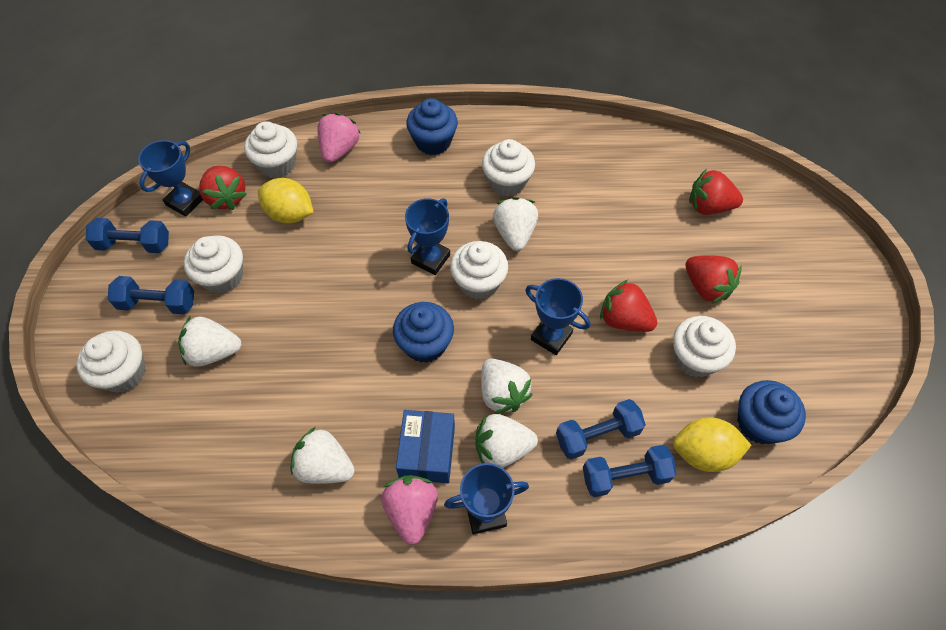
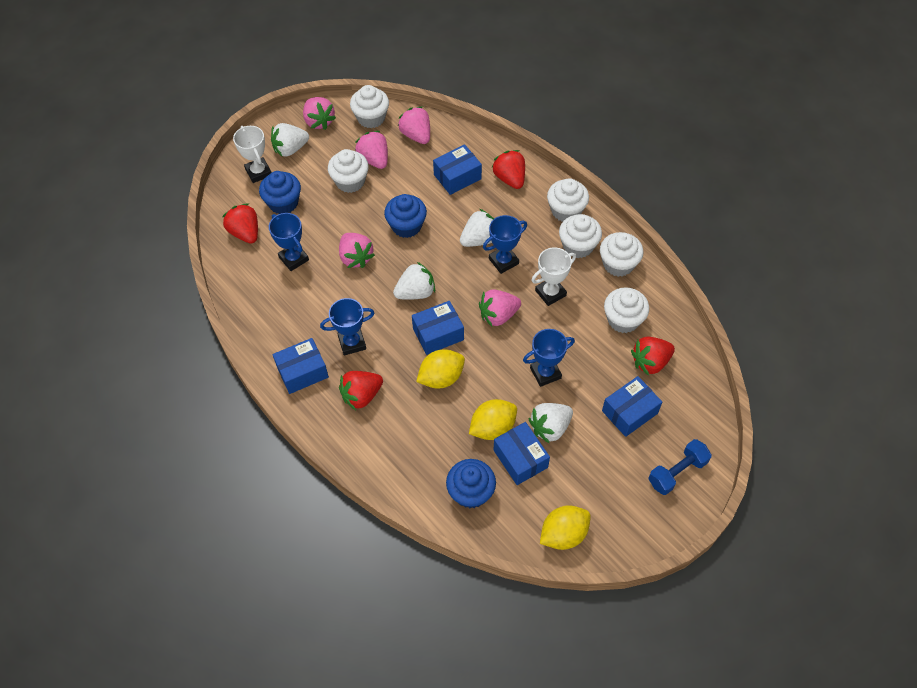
blue box: 1 -> 5
blue dumbbell: 4 -> 1
pink strawberry: 2 -> 5
white strawberry: 5 -> 4
white trophy: 0 -> 2
yellow lemon: 2 -> 3

